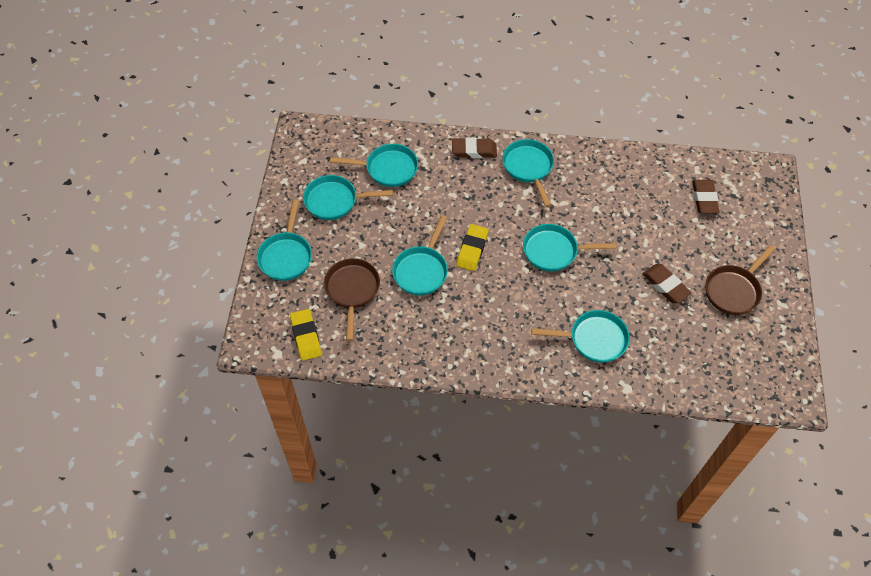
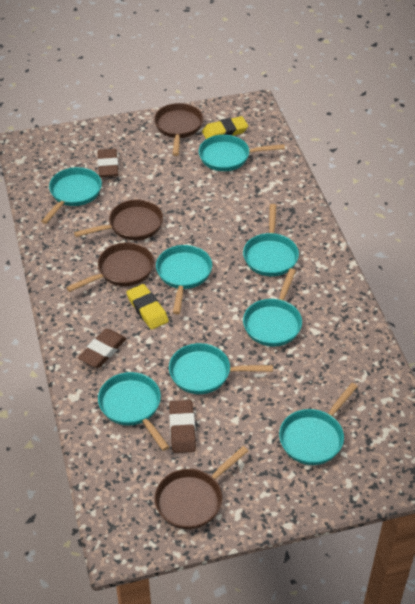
brown pan: 2 -> 4
turquoise pan: 7 -> 8

